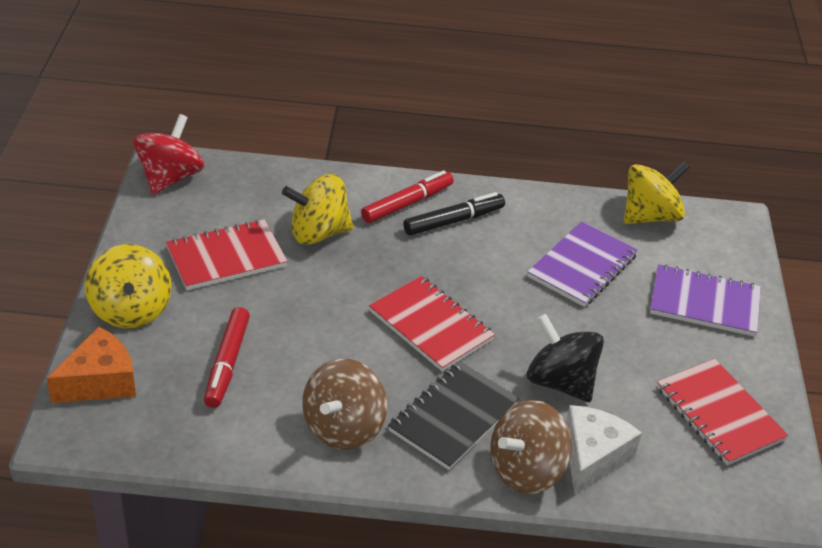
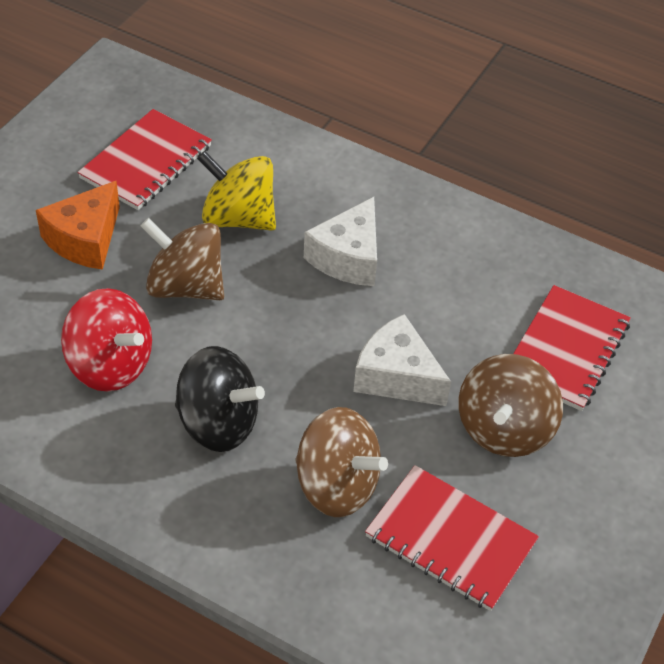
black marker: 1 -> 0
black notebook: 1 -> 0
brown spinning top: 2 -> 3
purple notebook: 2 -> 0
red marker: 2 -> 0
white cheese: 1 -> 2
yellow spinning top: 3 -> 1

